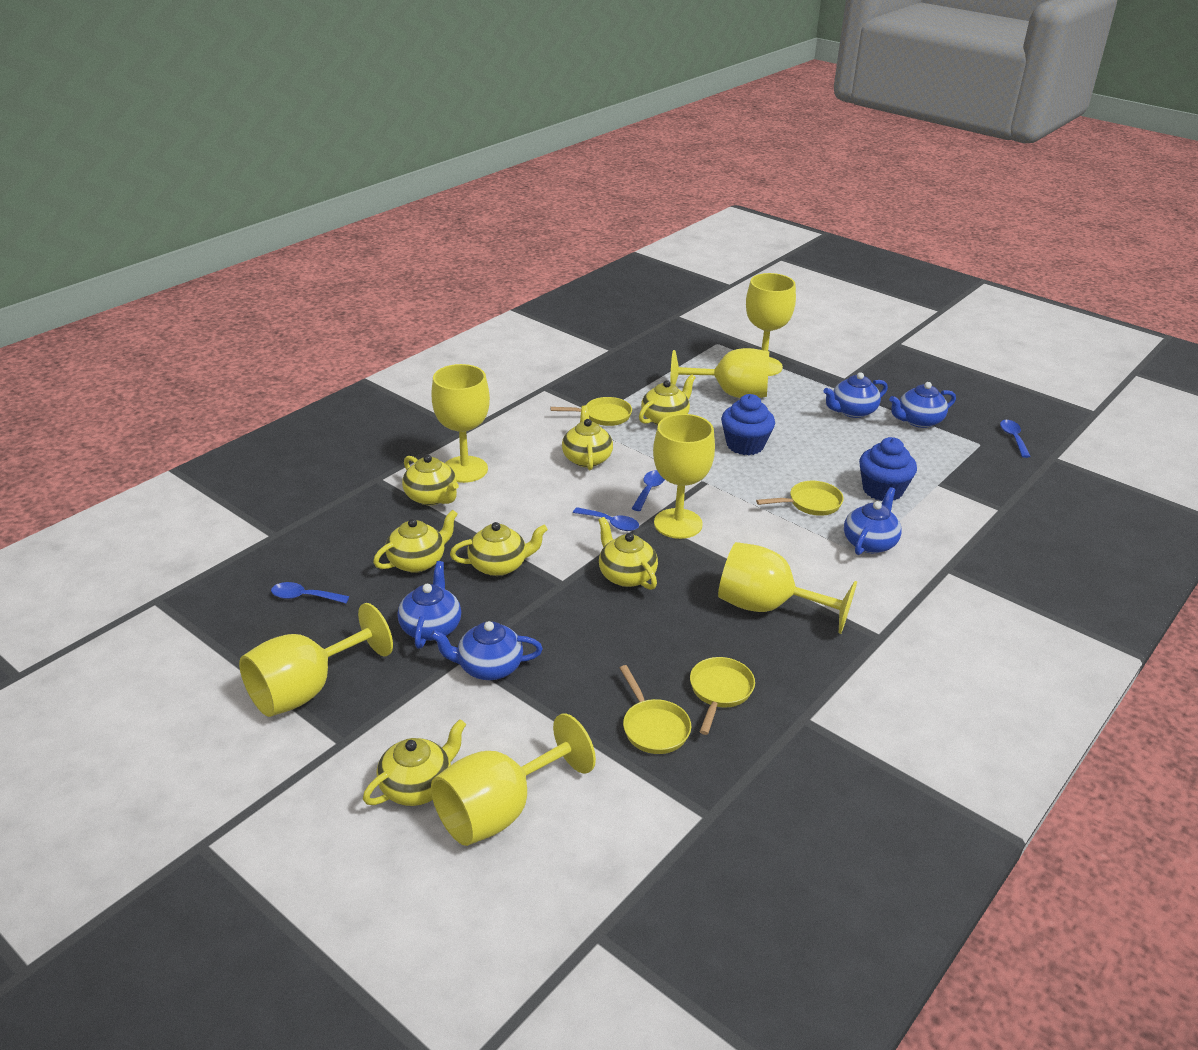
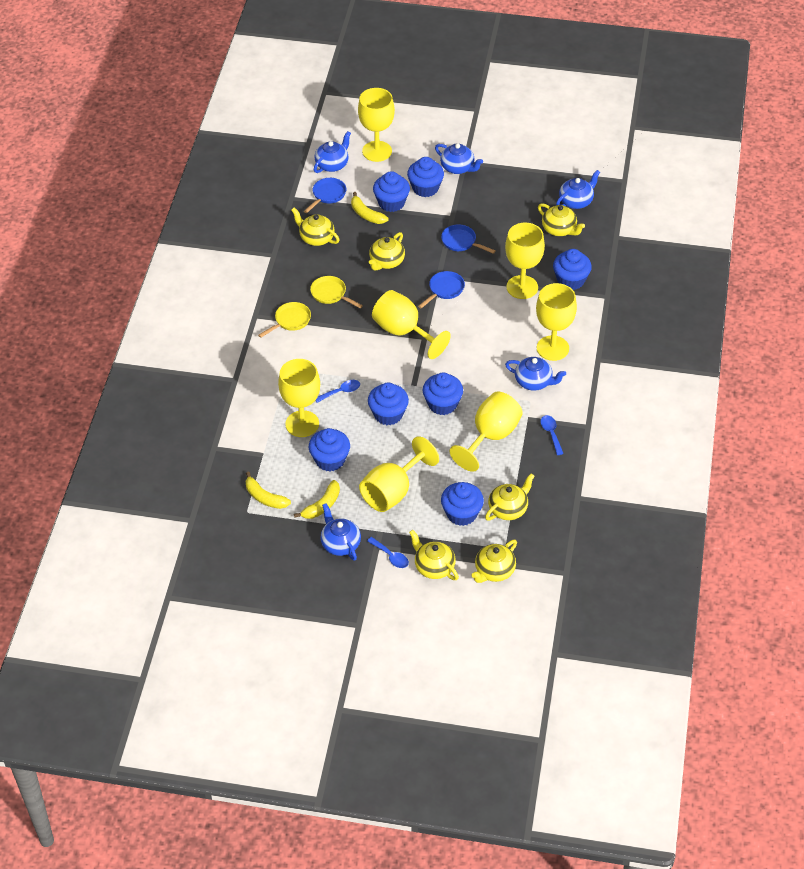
blue cupcake: 2 -> 7
blue pan: 0 -> 3
blue spoon: 4 -> 3
yellow banana: 0 -> 3
yellow pan: 4 -> 2
yellow teapot: 7 -> 6

